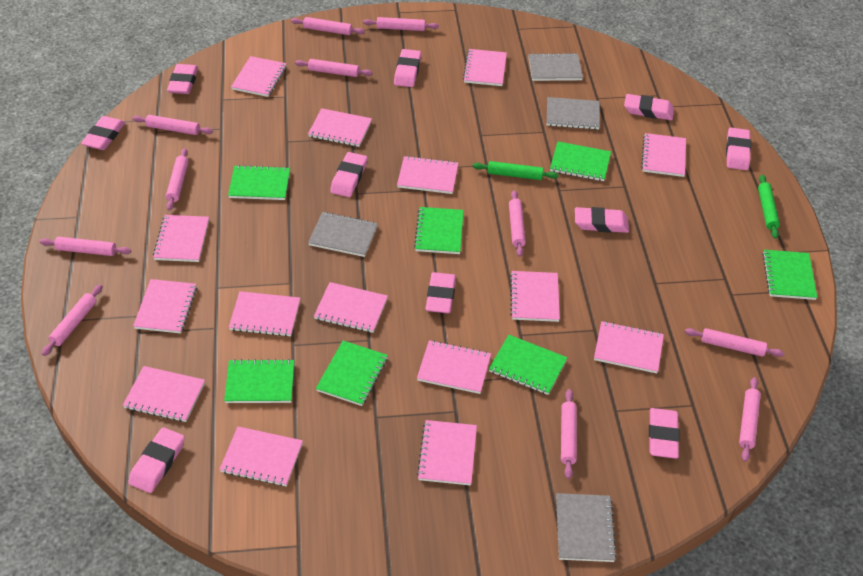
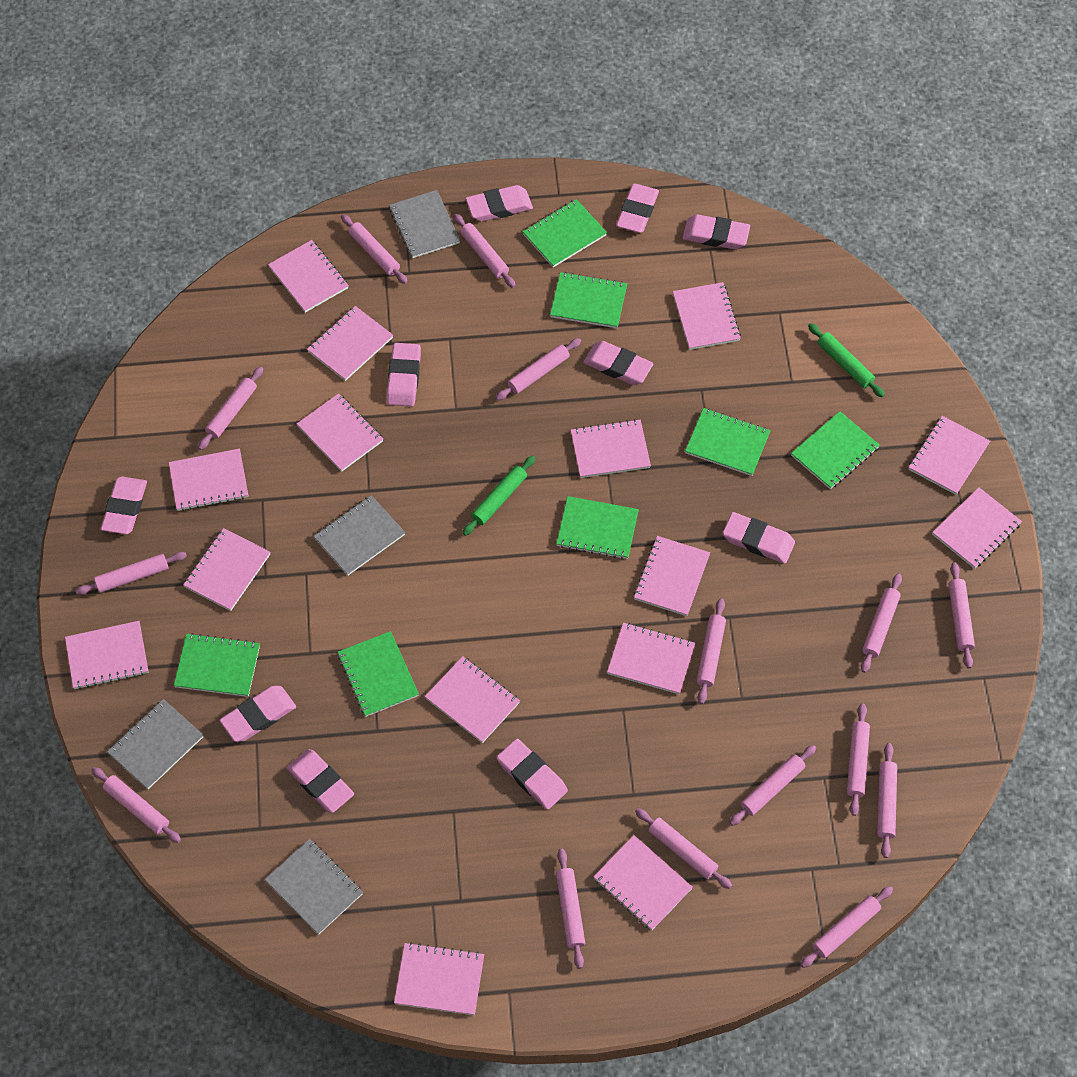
pink rolling pin: 11 -> 15

